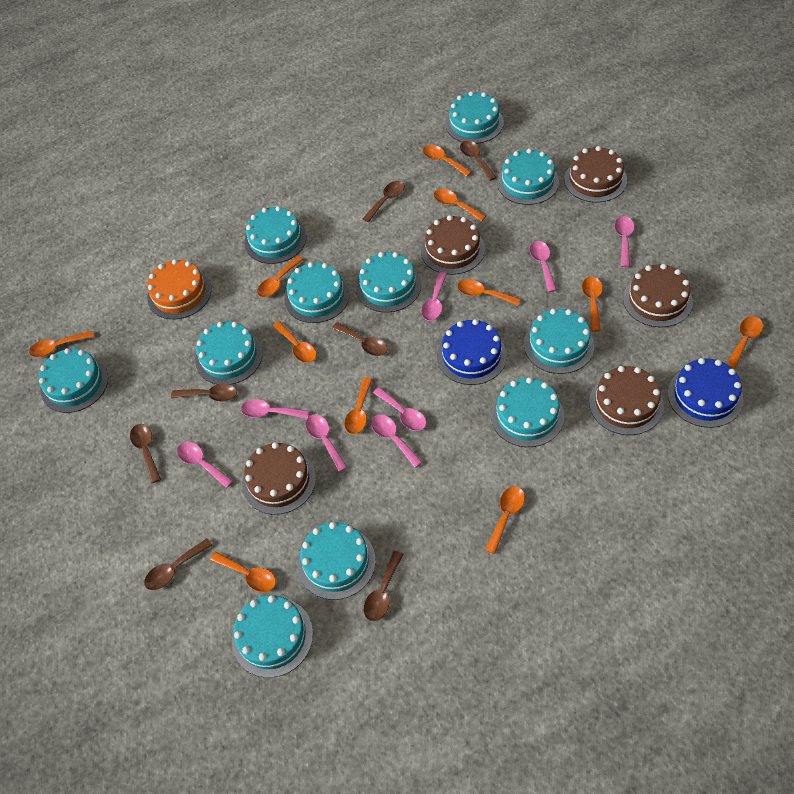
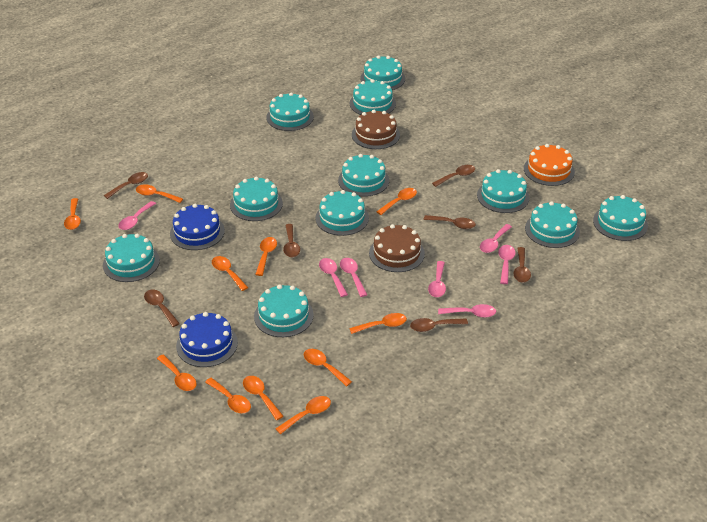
brown cake: 5 -> 2
pink spoon: 8 -> 7

